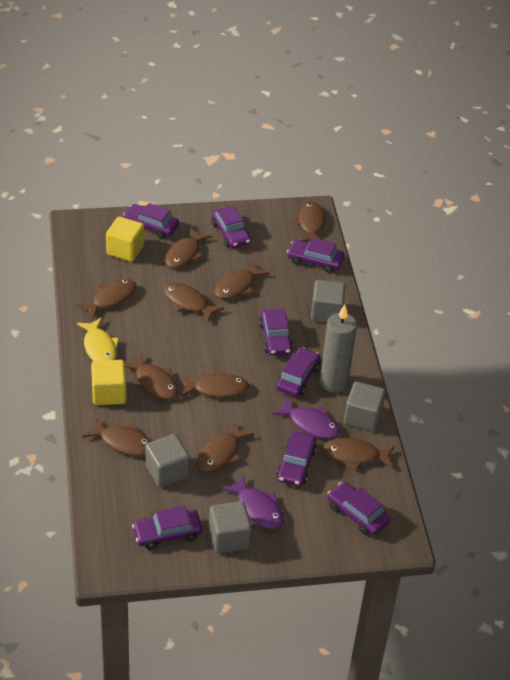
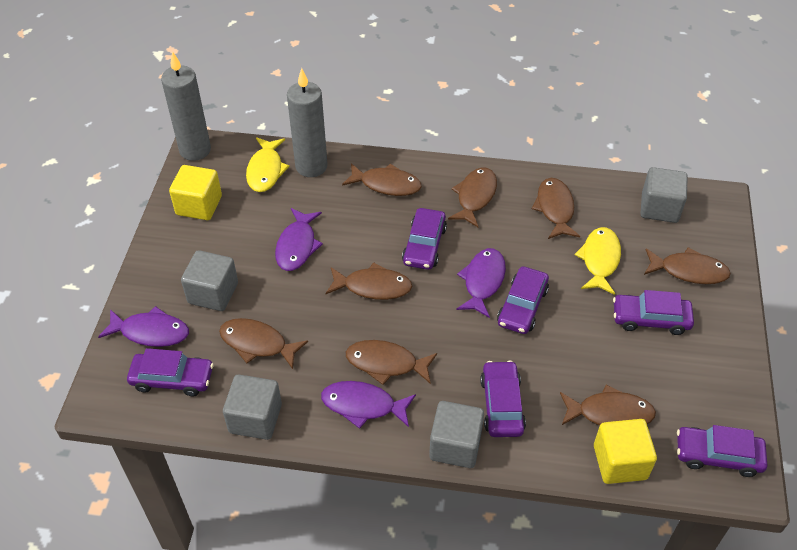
brown fish: 10 -> 8
grey candle: 1 -> 2
purple car: 8 -> 6
purple fish: 2 -> 4
yellow fish: 1 -> 2

